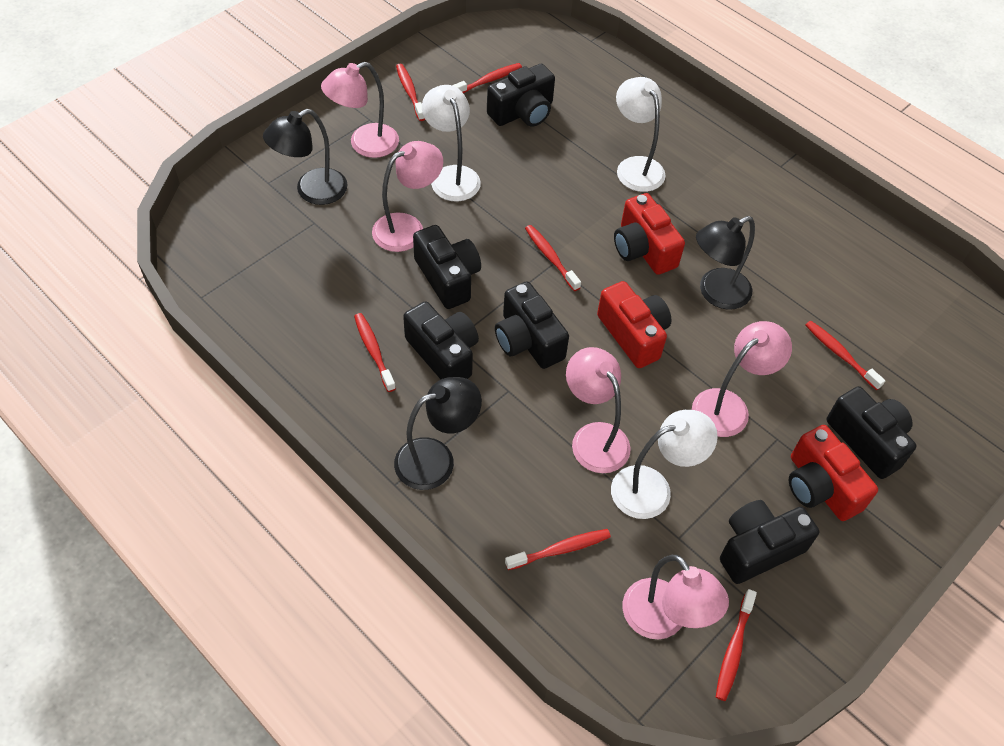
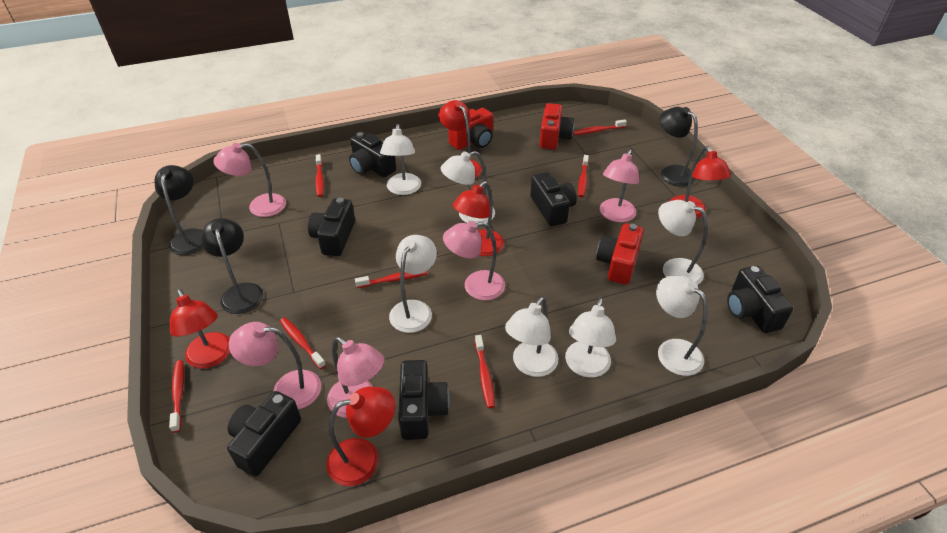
red lamp: 0 -> 5
white lamp: 3 -> 7

